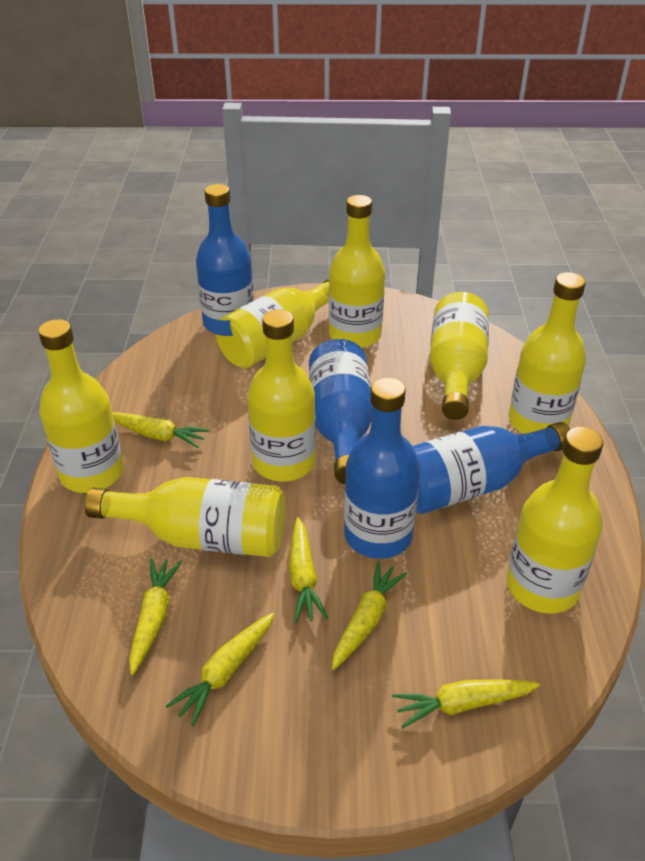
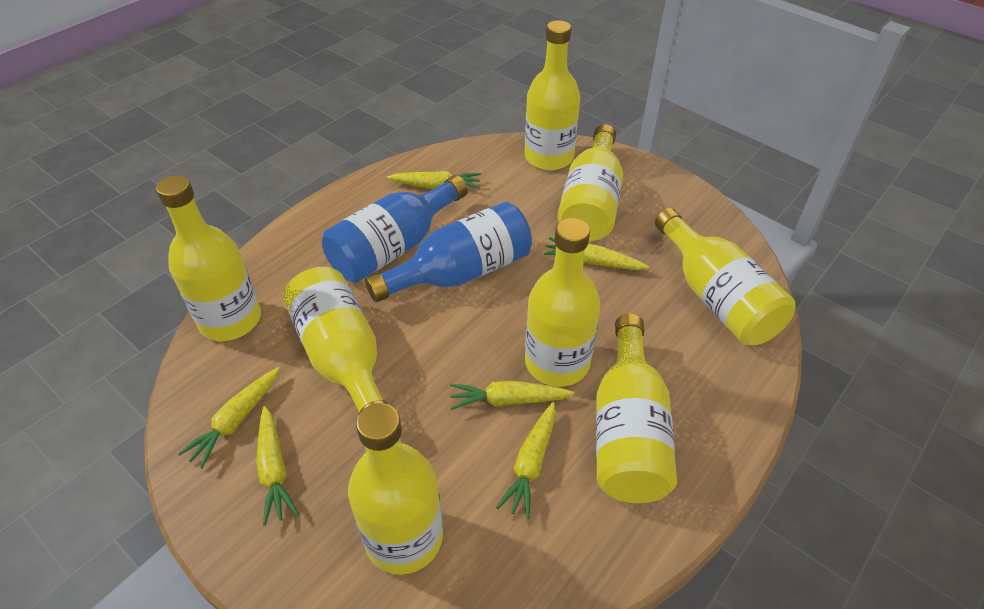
blue bottle: 4 -> 2

